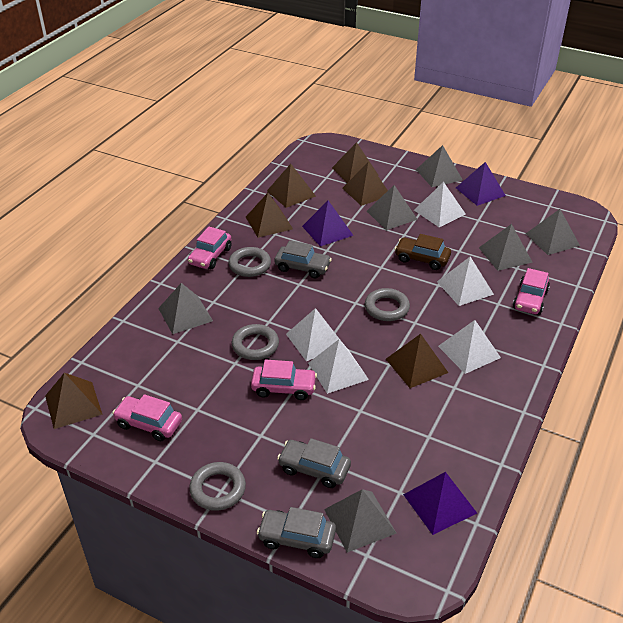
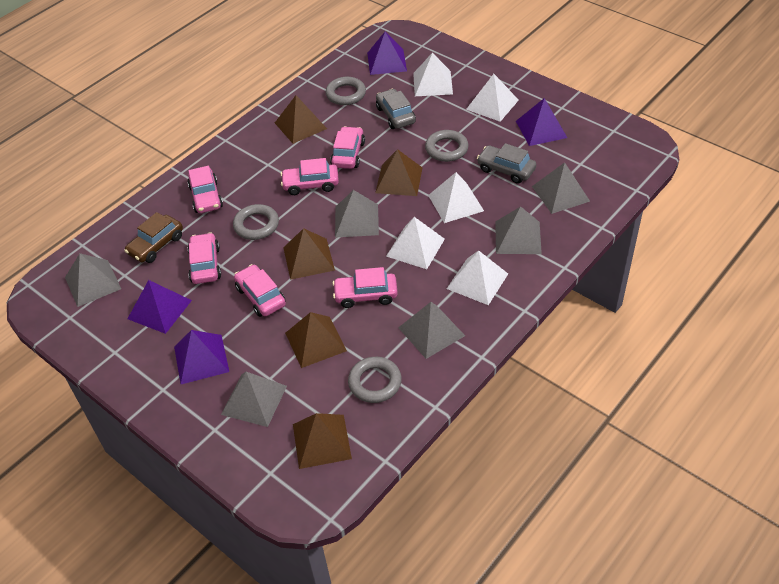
brown pyramid: 6 -> 5
grey car: 3 -> 2
pink car: 4 -> 6
purple pyramid: 3 -> 4

